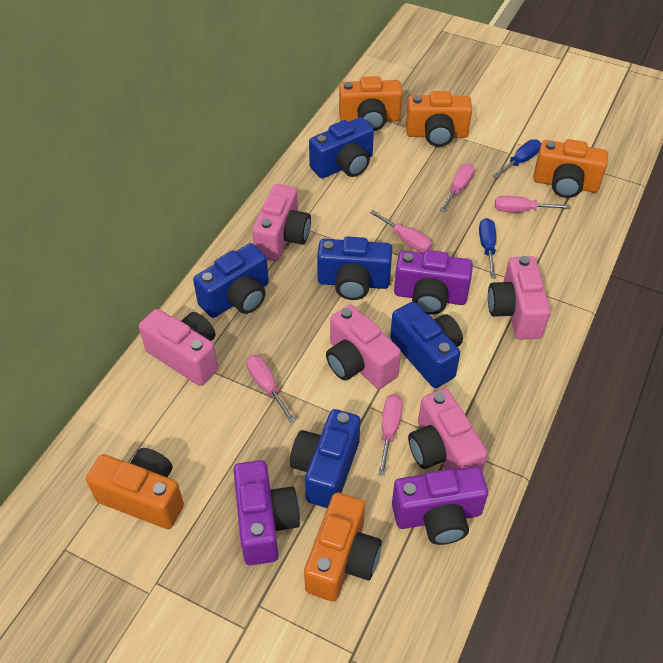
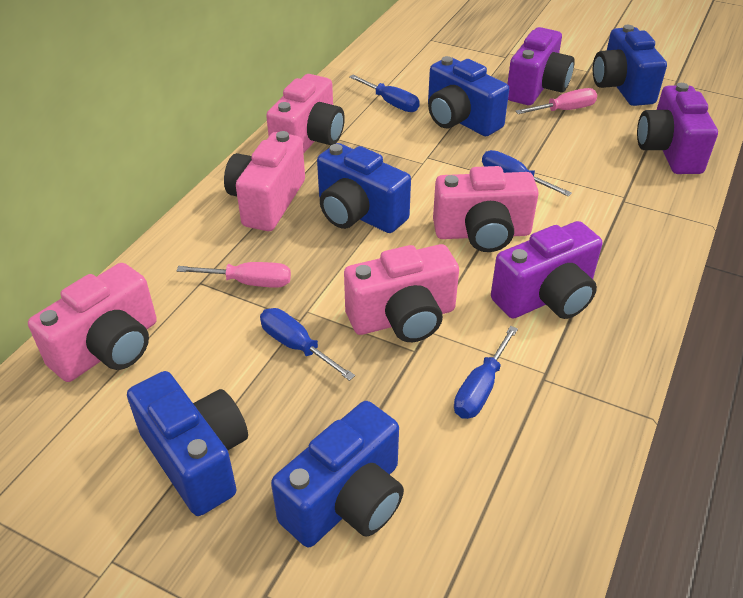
blue screwdriver: 2 -> 4
orange camera: 5 -> 0
pink screwdriver: 5 -> 2

